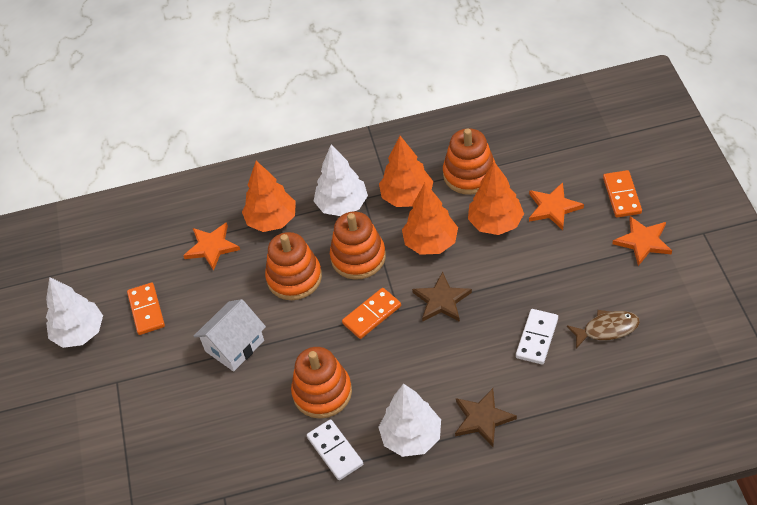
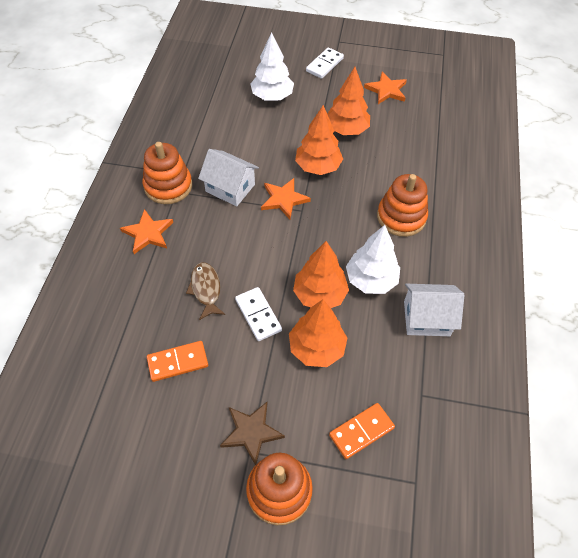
brown star: 2 -> 1
orange domino: 3 -> 2
orange stacking toy: 4 -> 3
white house: 1 -> 2
white tree: 3 -> 2

